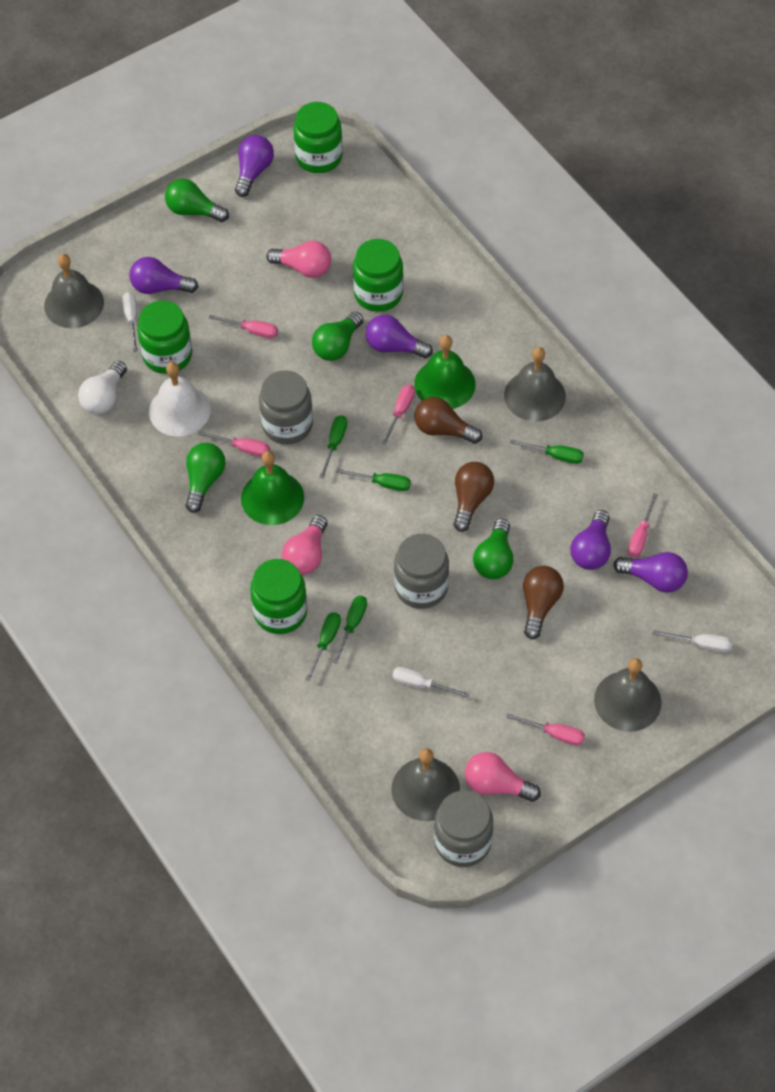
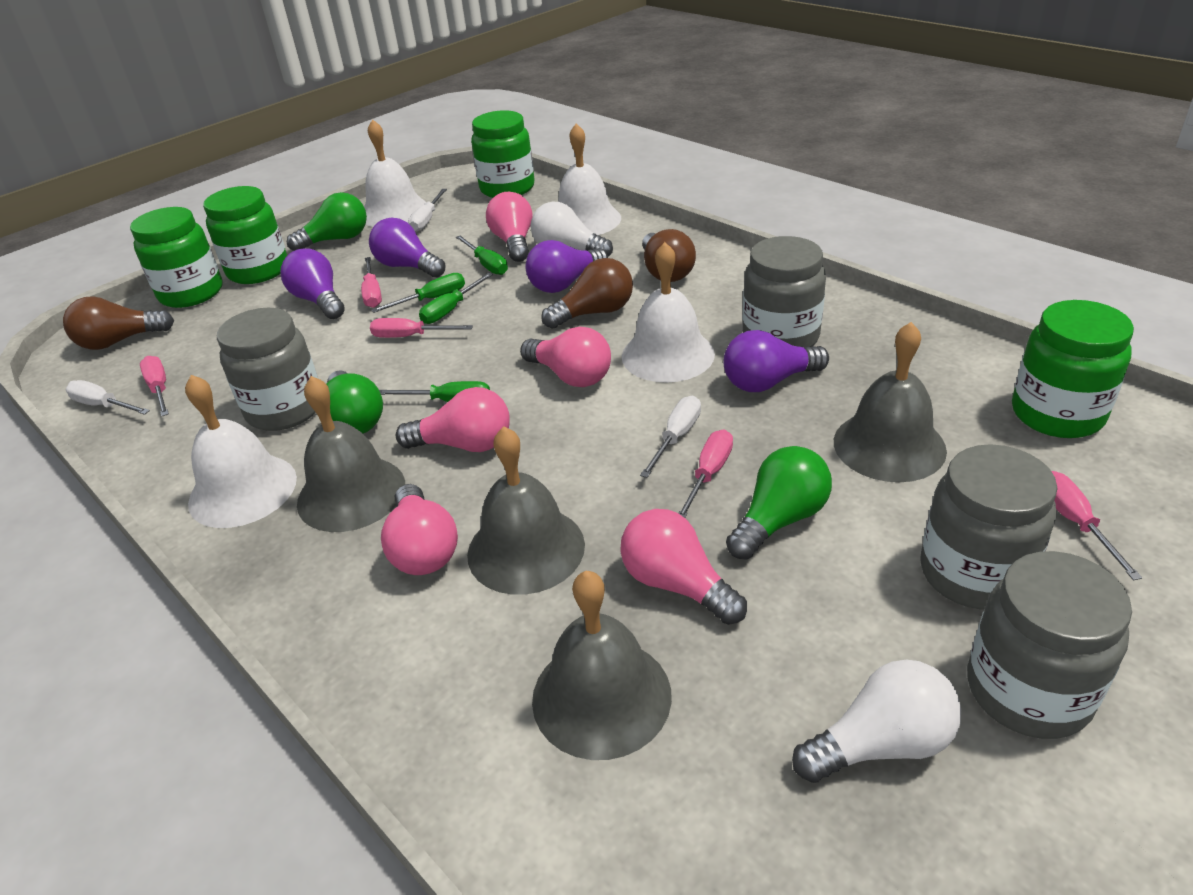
green bell: 2 -> 0
green light bulb: 4 -> 3
green screwdriver: 5 -> 4
grey jar: 3 -> 4
pink light bulb: 3 -> 5
purple light bulb: 5 -> 4
white bell: 1 -> 4
white light bulb: 1 -> 2

